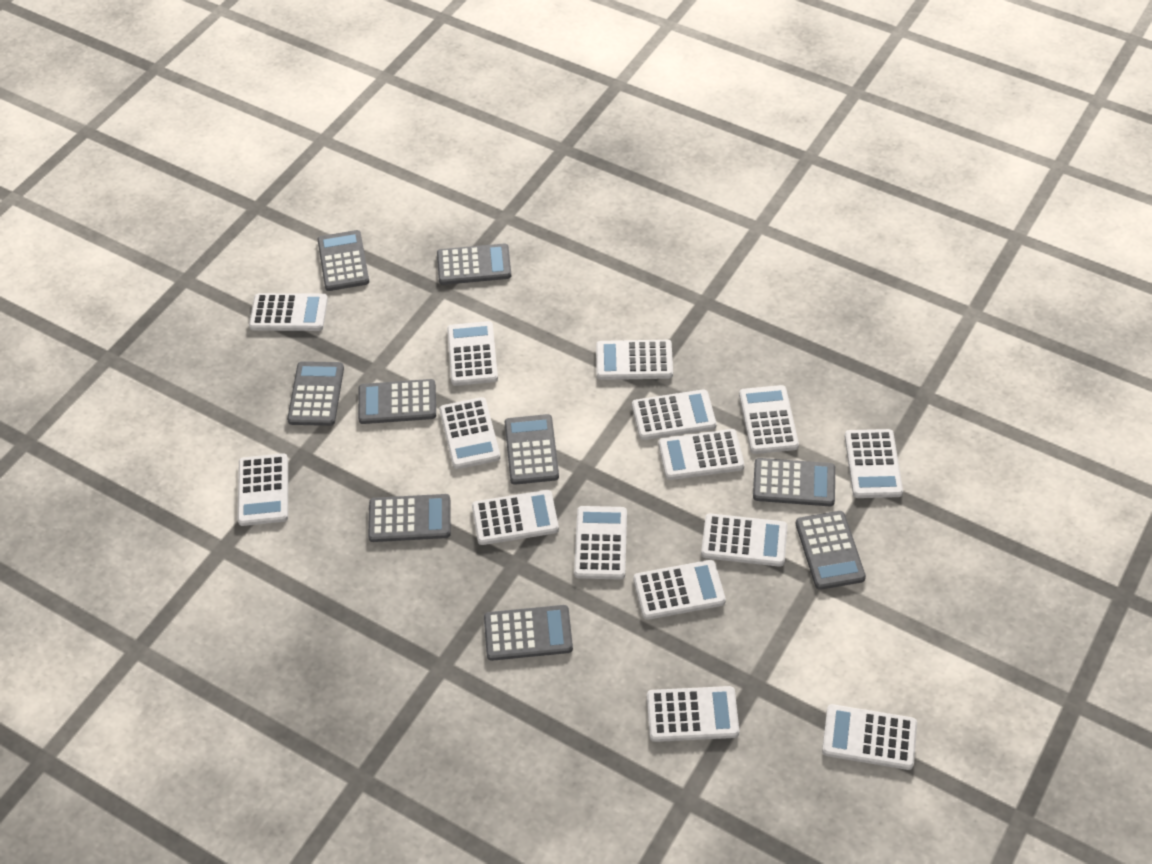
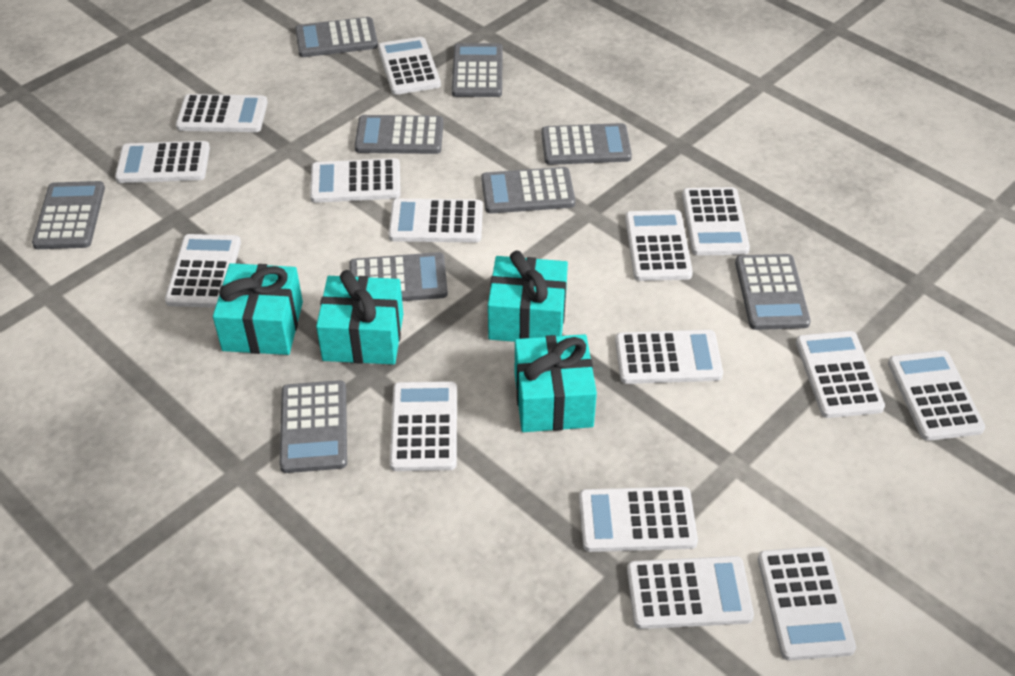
turquoise gift: 0 -> 4

